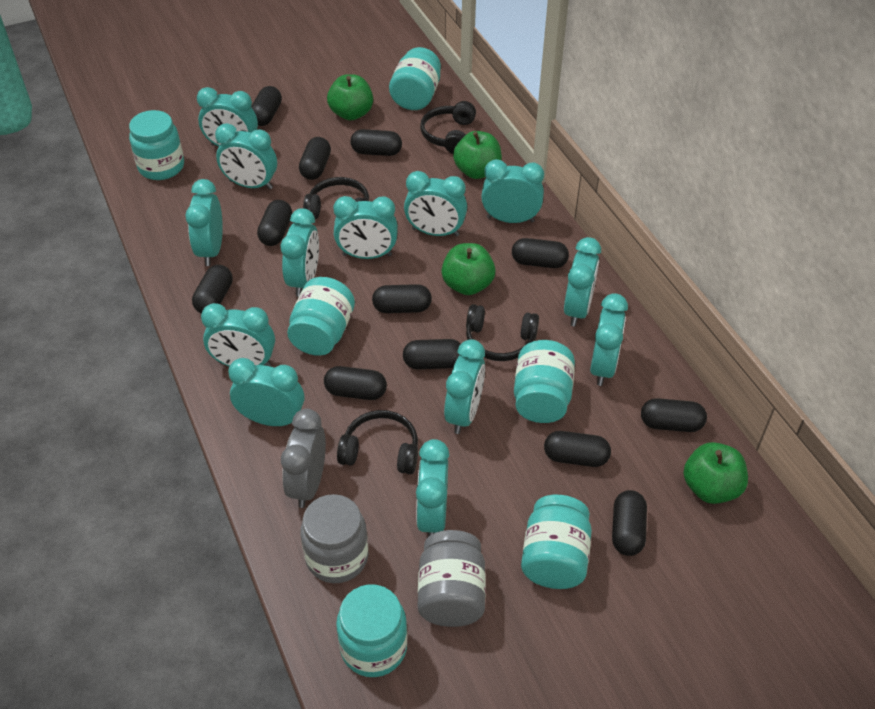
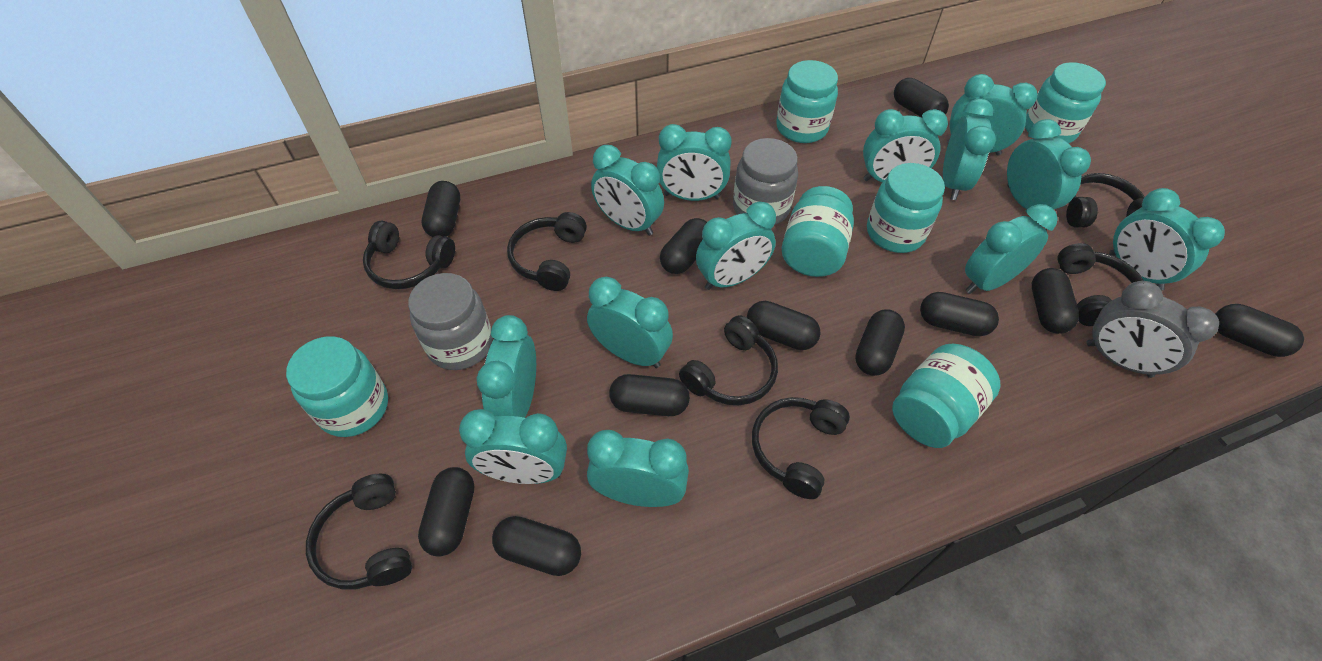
black capsule: 12 -> 11
black headphones: 4 -> 7
green apple: 4 -> 0

